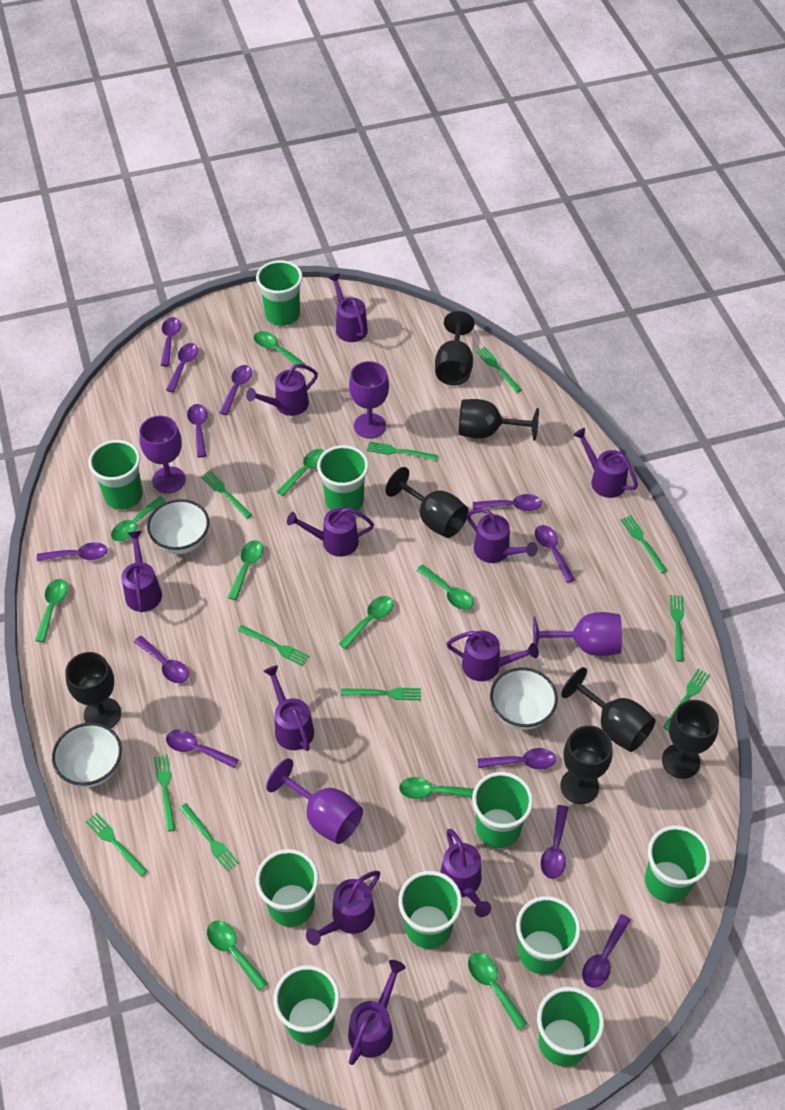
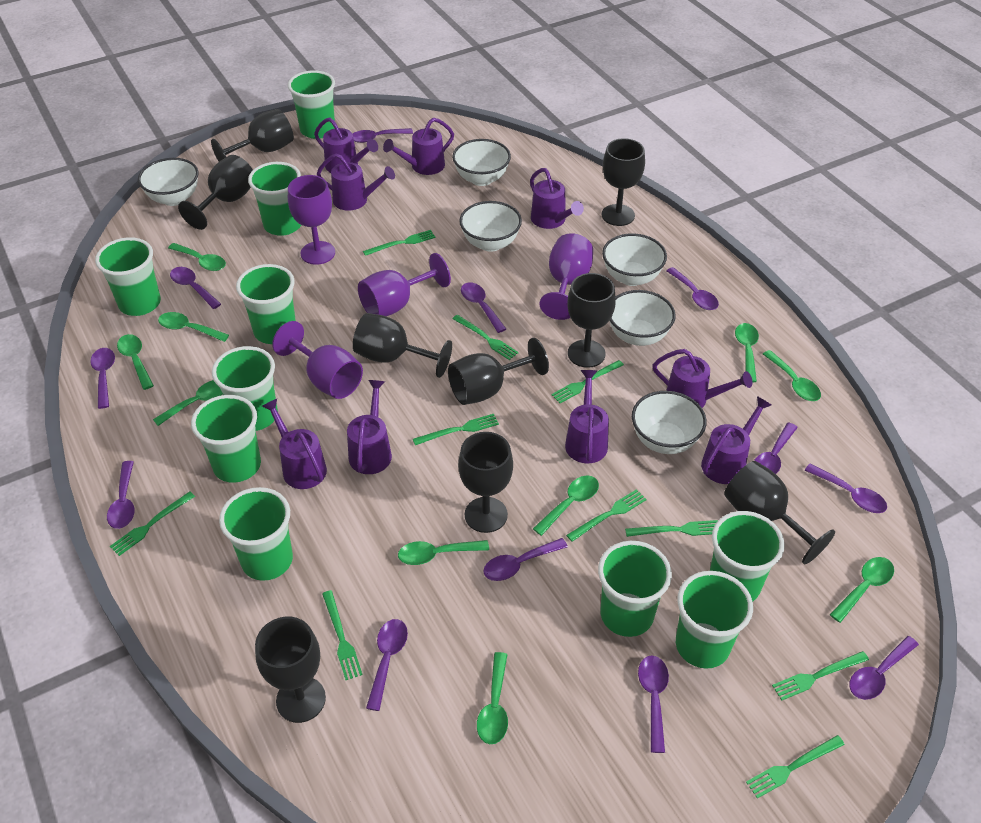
black goblet: 7 -> 9
green fork: 11 -> 10
purple watering can: 11 -> 9
white bowl: 3 -> 6

